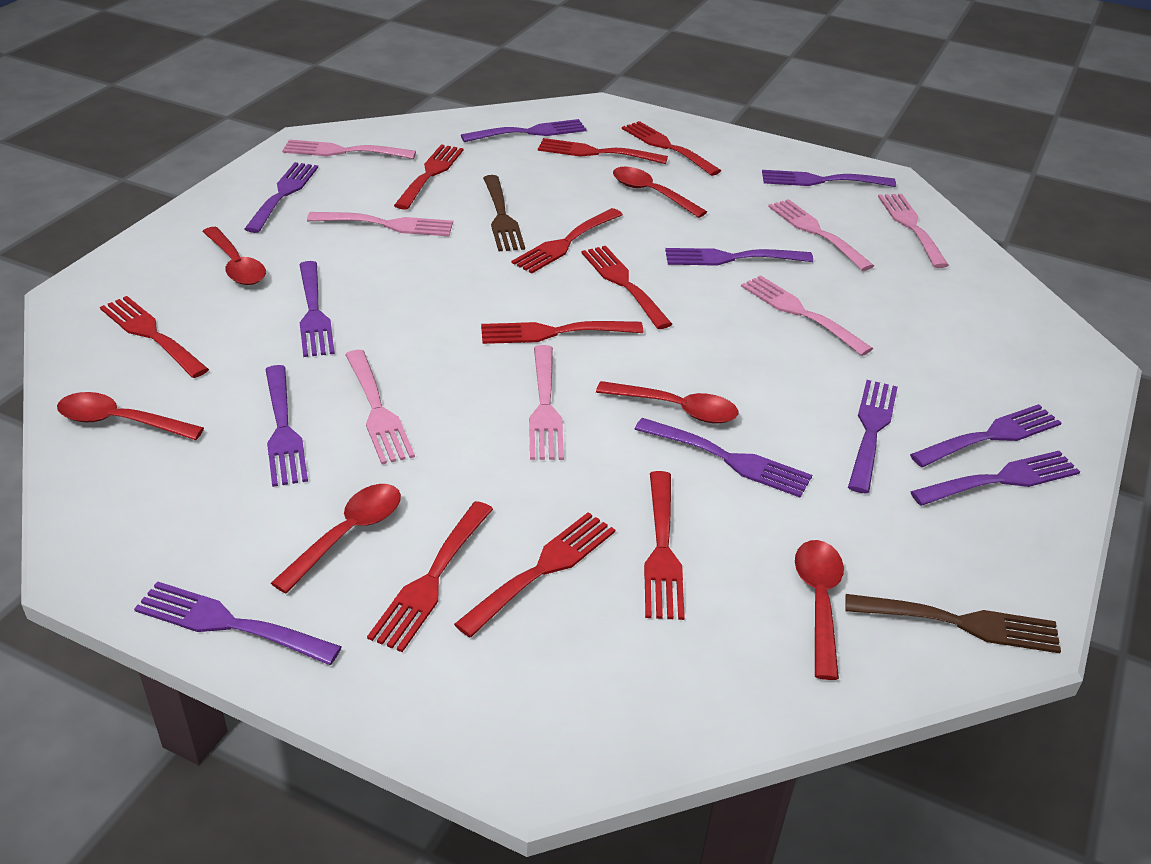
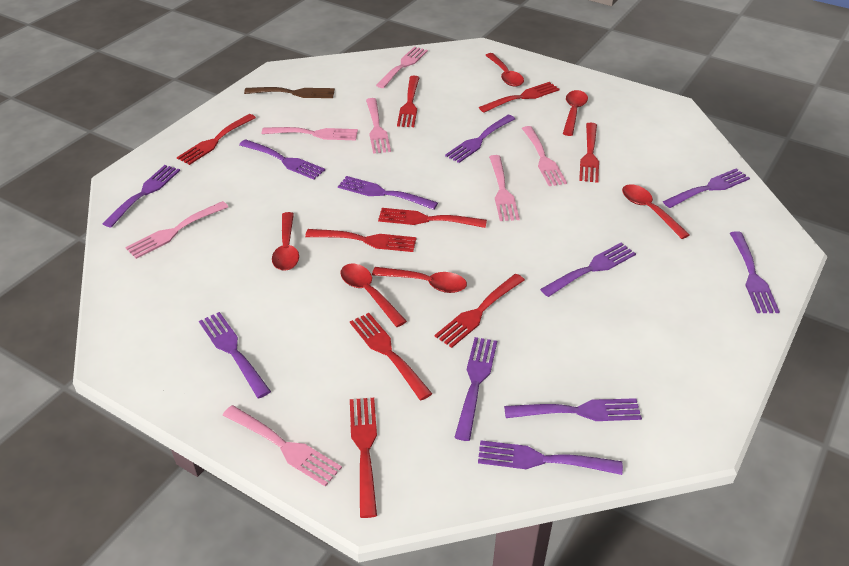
brown fork: 2 -> 1
red fork: 10 -> 9

